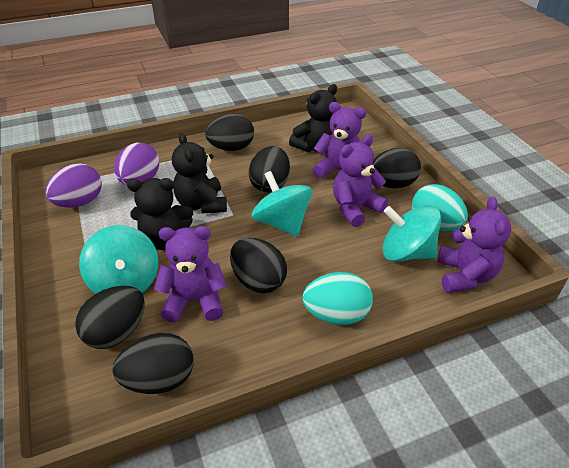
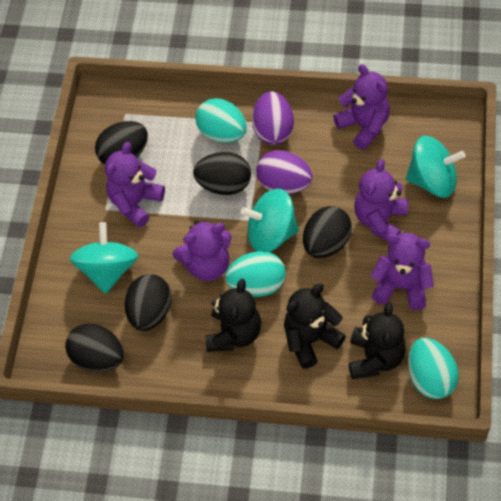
black egg: 6 -> 5
purple teddy bear: 4 -> 5
turquoise egg: 2 -> 3

